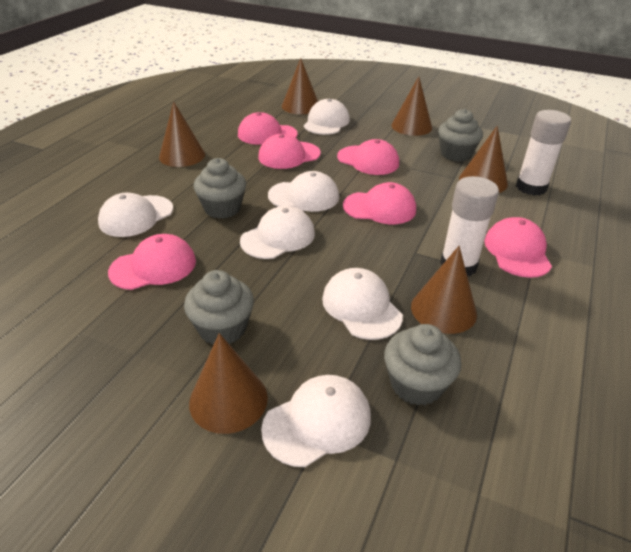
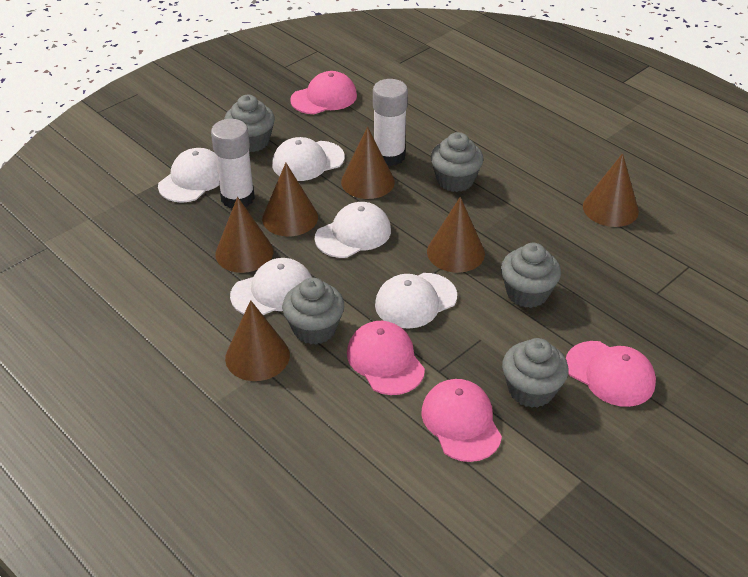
grey cupcake: 4 -> 5
pink cap: 6 -> 4
white cap: 6 -> 5

